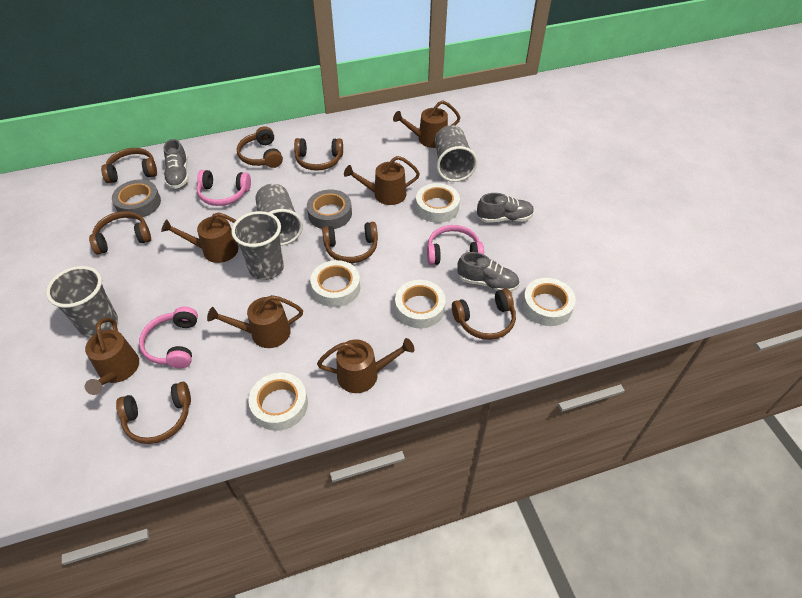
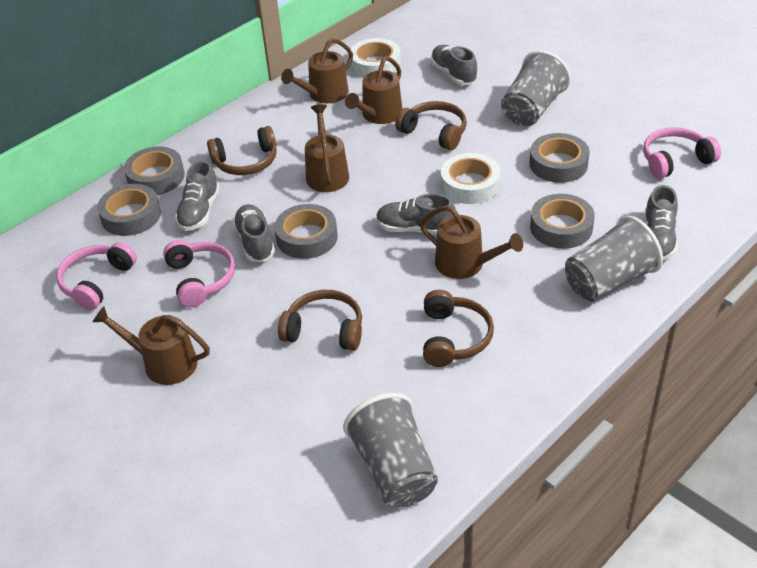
brown headphones: 7 -> 4
brown watering can: 6 -> 5
grey cup: 4 -> 3
grey shoe: 3 -> 5
grey tape: 2 -> 5
white tape: 5 -> 2

